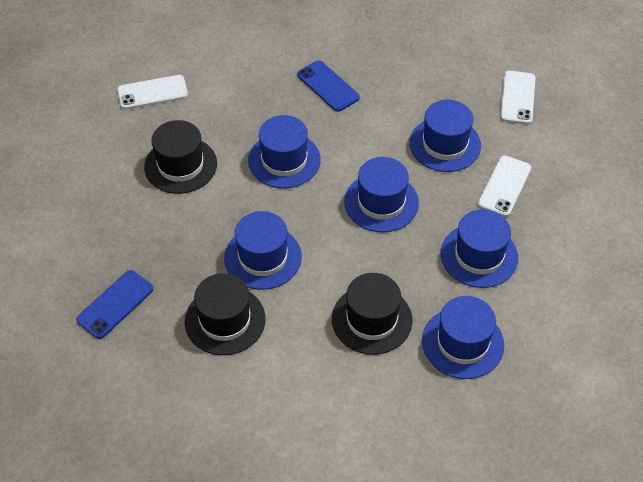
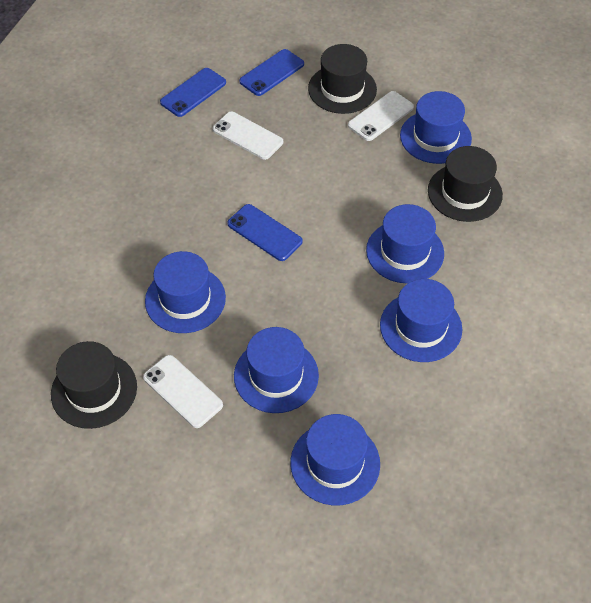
blue phone: 2 -> 3

